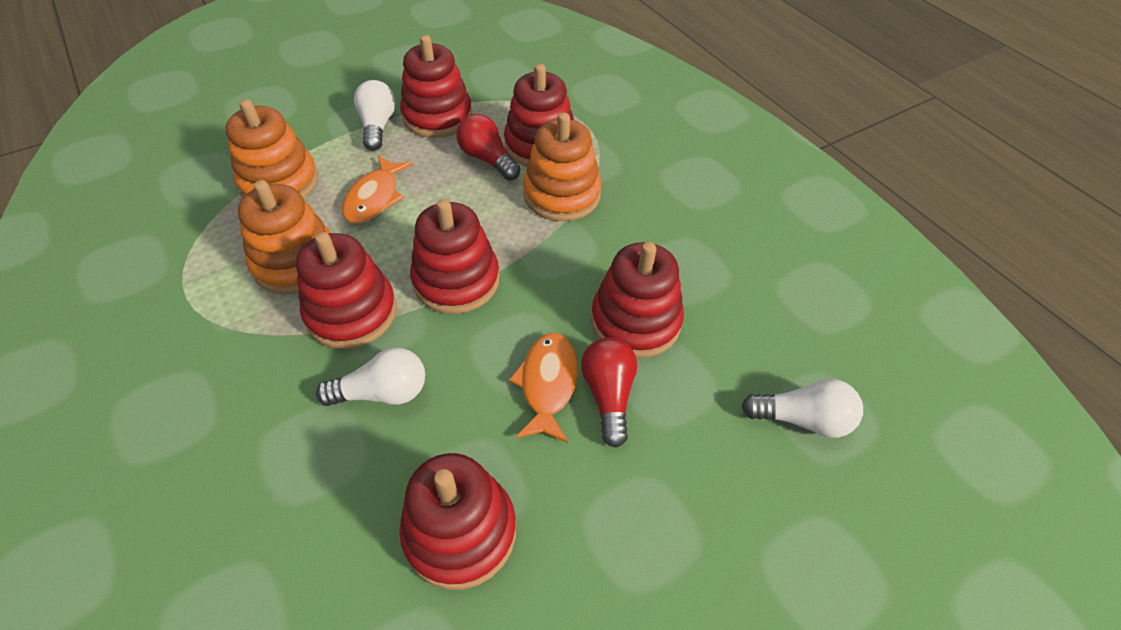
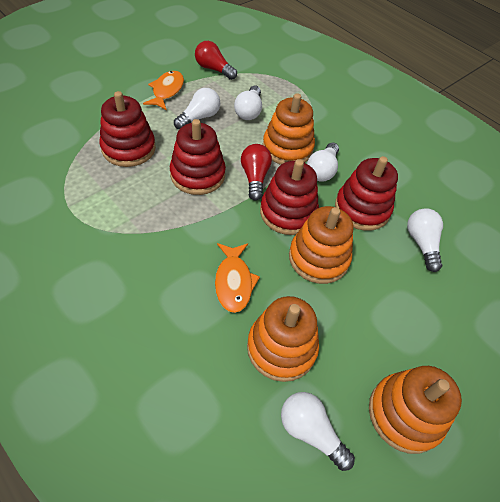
orange stacking toy: 3 -> 4
red stacking toy: 6 -> 4
white light bulb: 3 -> 5

